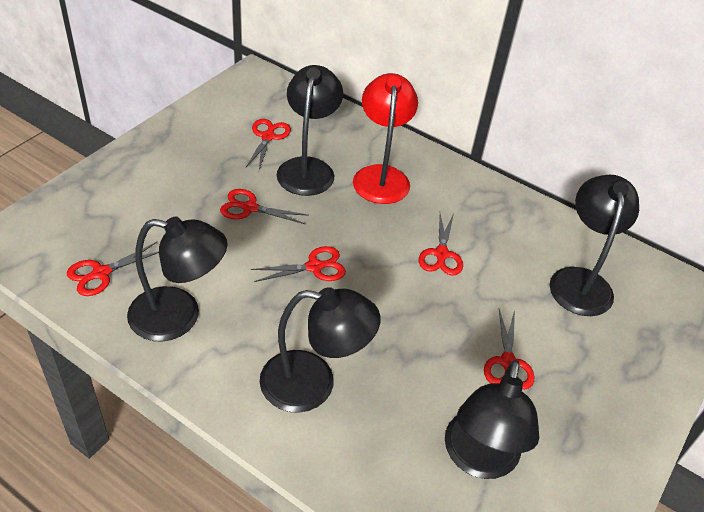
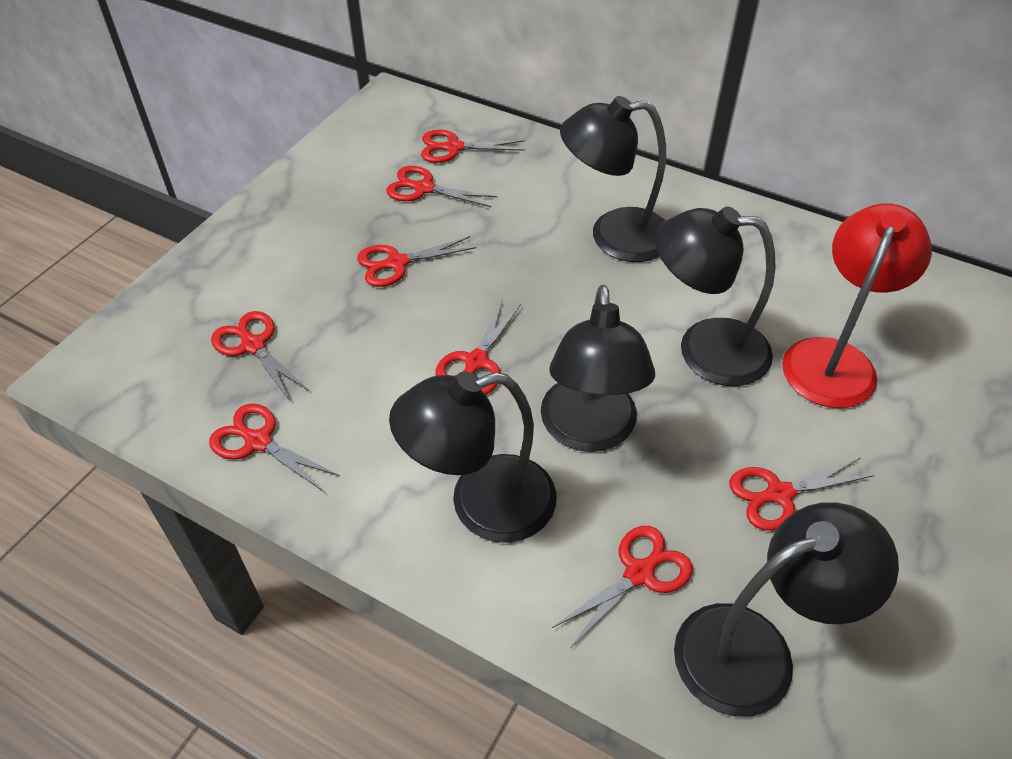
red scissors: 6 -> 8

